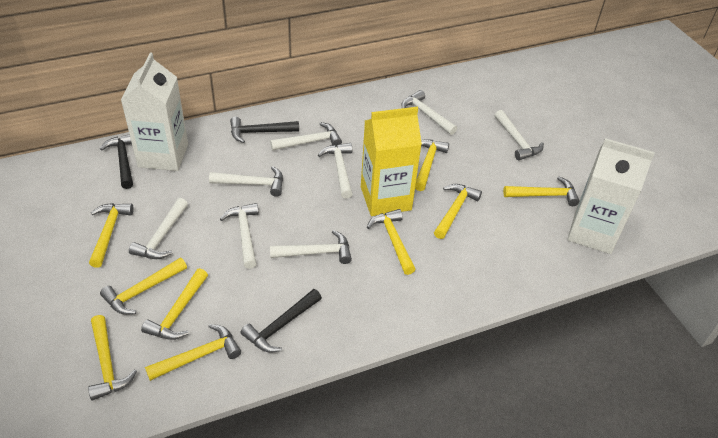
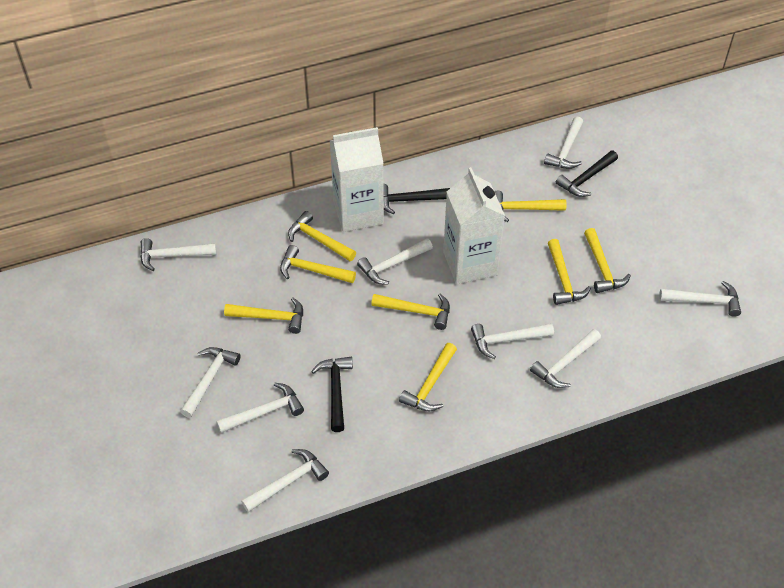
white hammer: 8 -> 9
yellow carton: 1 -> 0
yellow hammer: 9 -> 8

